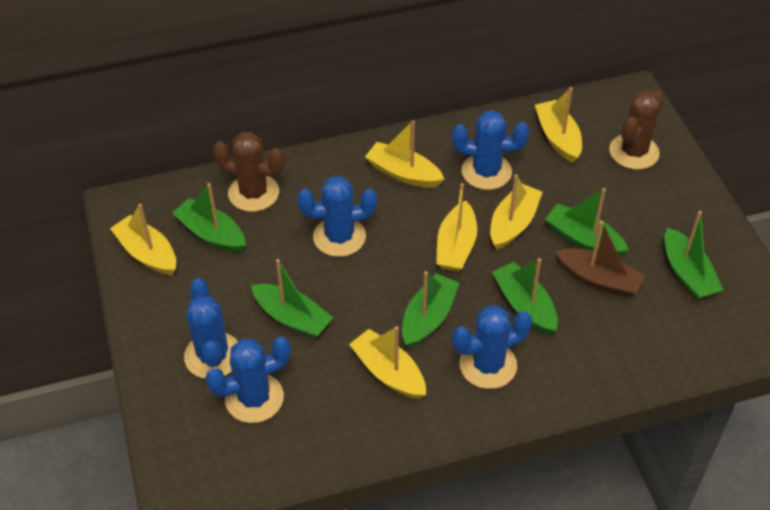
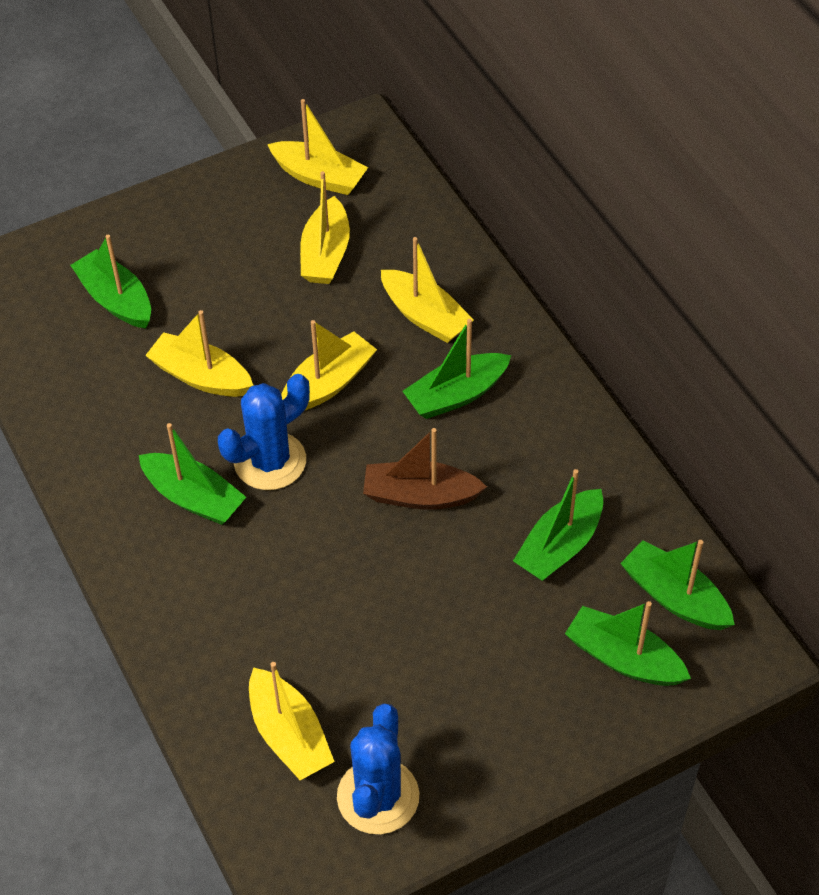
blue cactus: 5 -> 2
brown cactus: 2 -> 0

